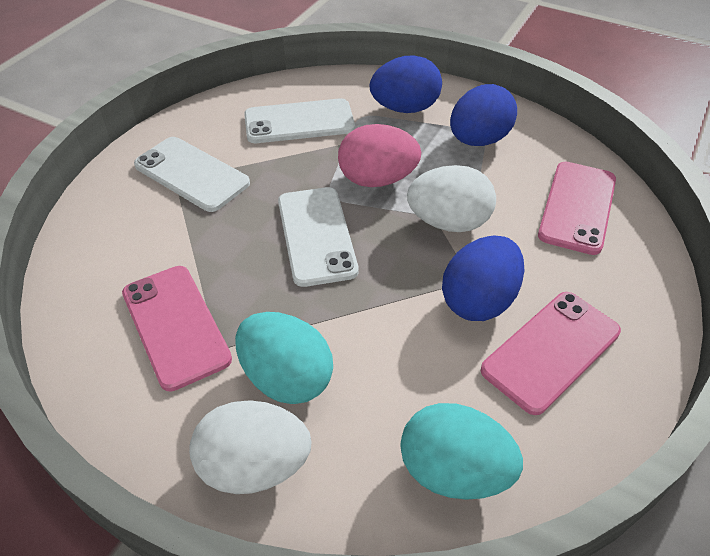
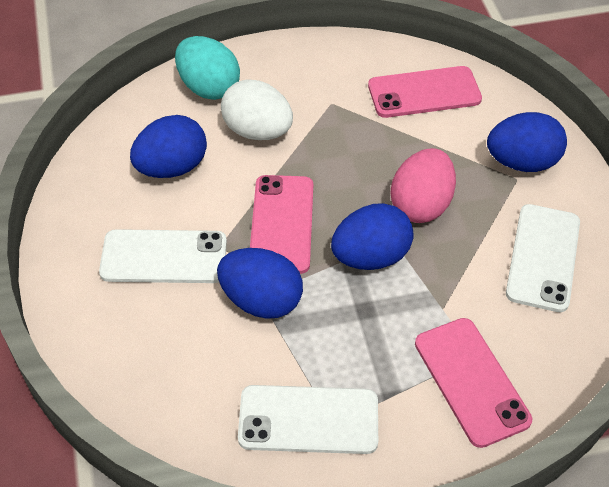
blue egg: 3 -> 4
turquoise egg: 2 -> 1
white egg: 2 -> 1

